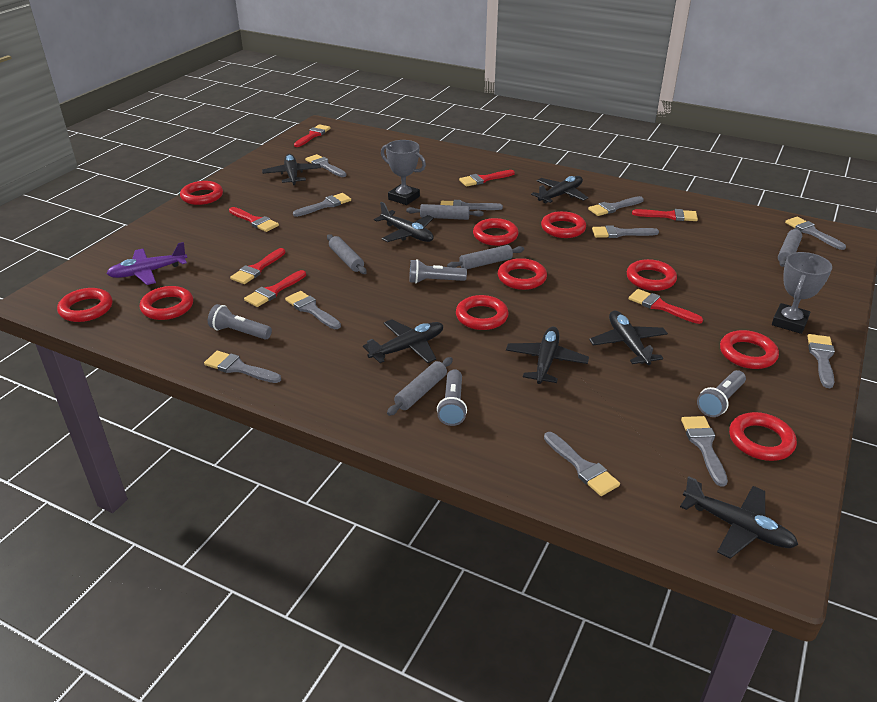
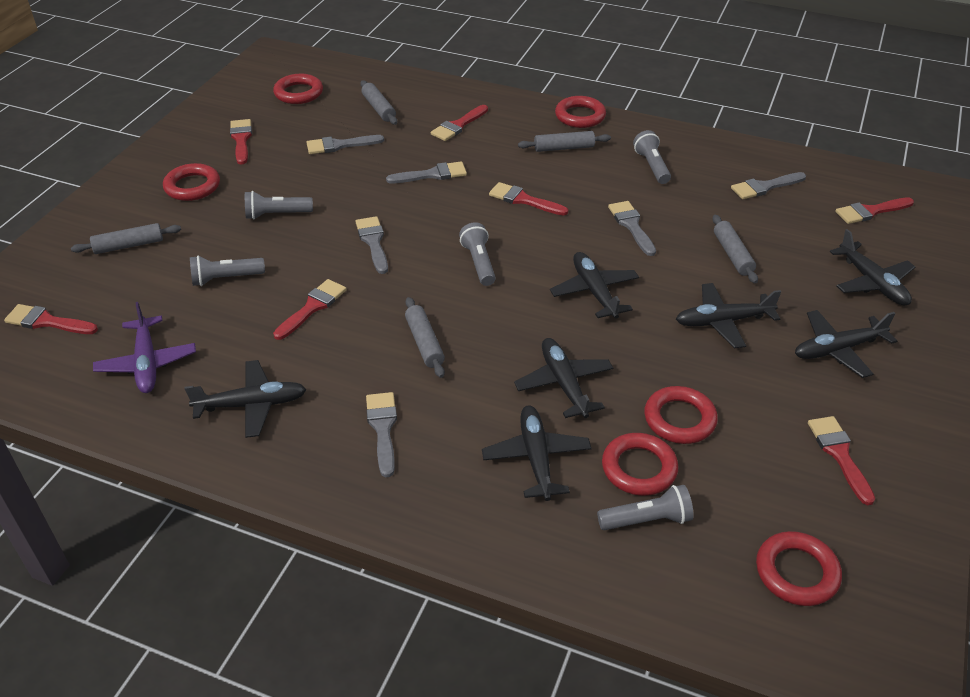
grey brush: 11 -> 6
grey flashlight: 4 -> 5
grey trophy: 2 -> 0
red ring: 10 -> 6

